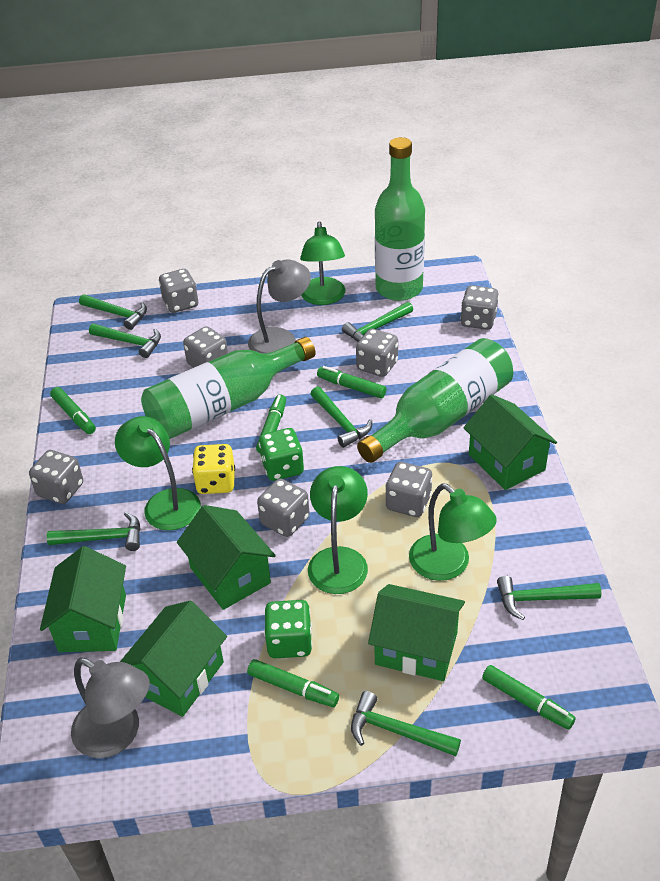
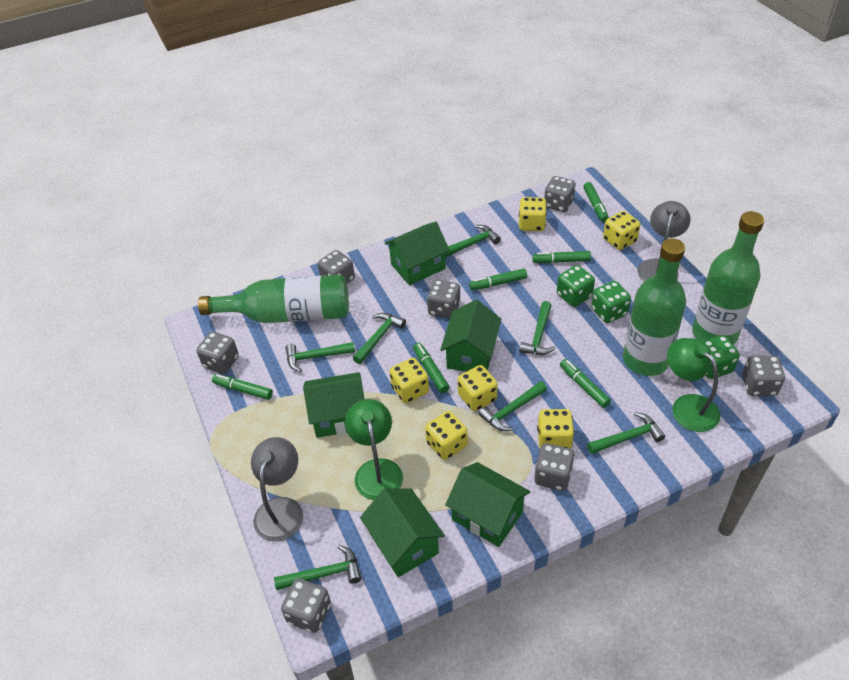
green dice: 2 -> 3
green lamp: 4 -> 2
green marker: 5 -> 6
yellow dice: 1 -> 6

